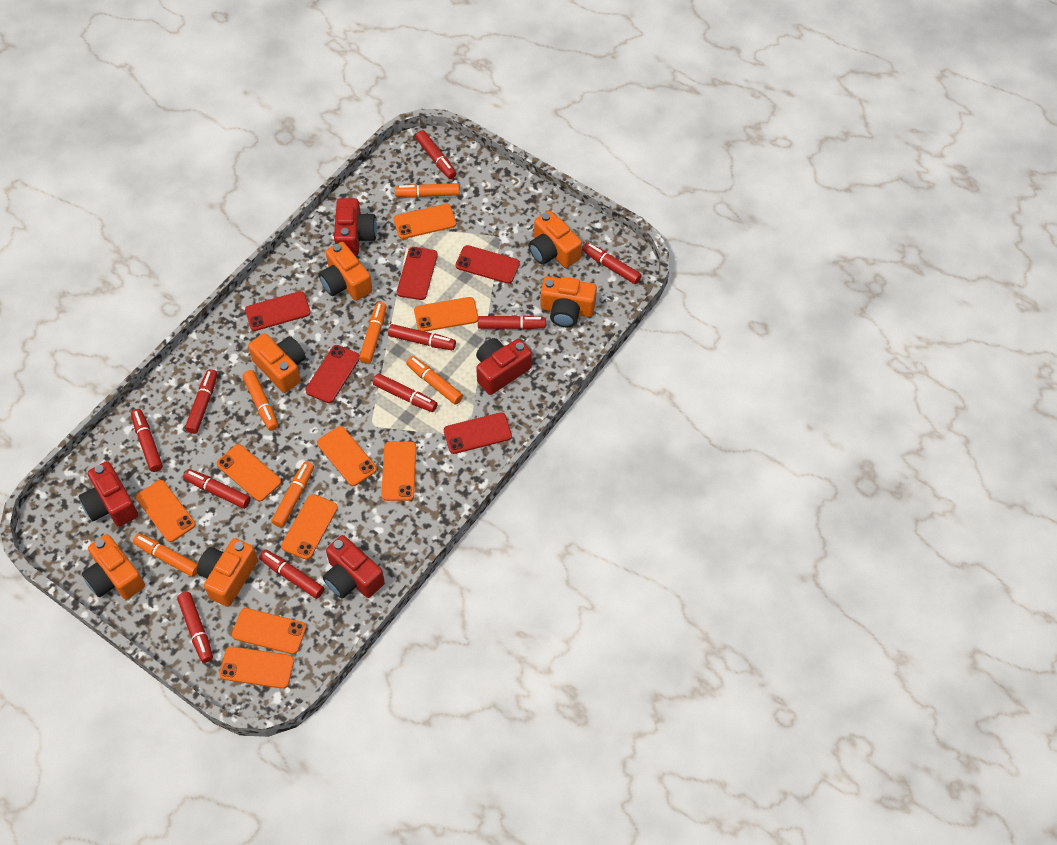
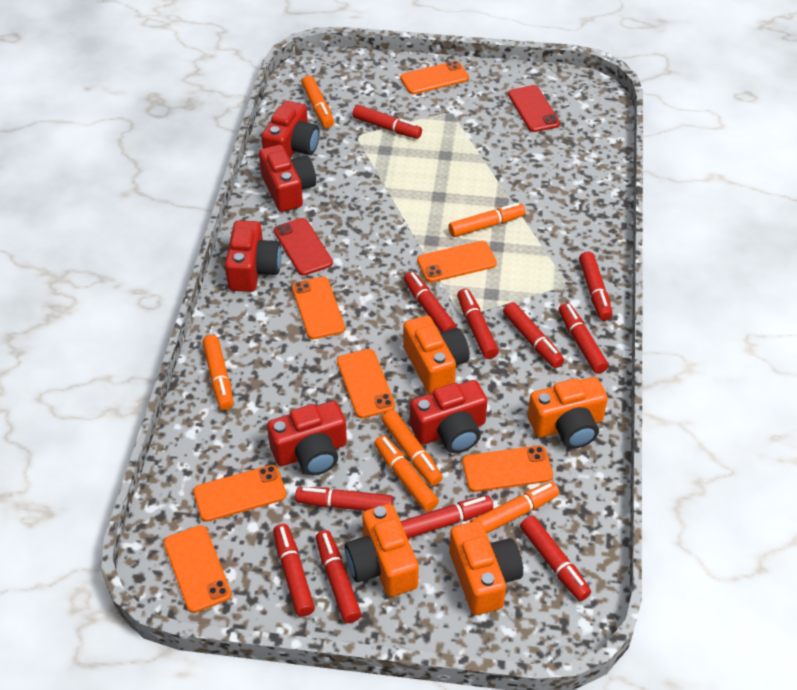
orange camera: 6 -> 4
orange phone: 9 -> 7
red camera: 4 -> 5
red marker: 10 -> 11
red phone: 5 -> 2

